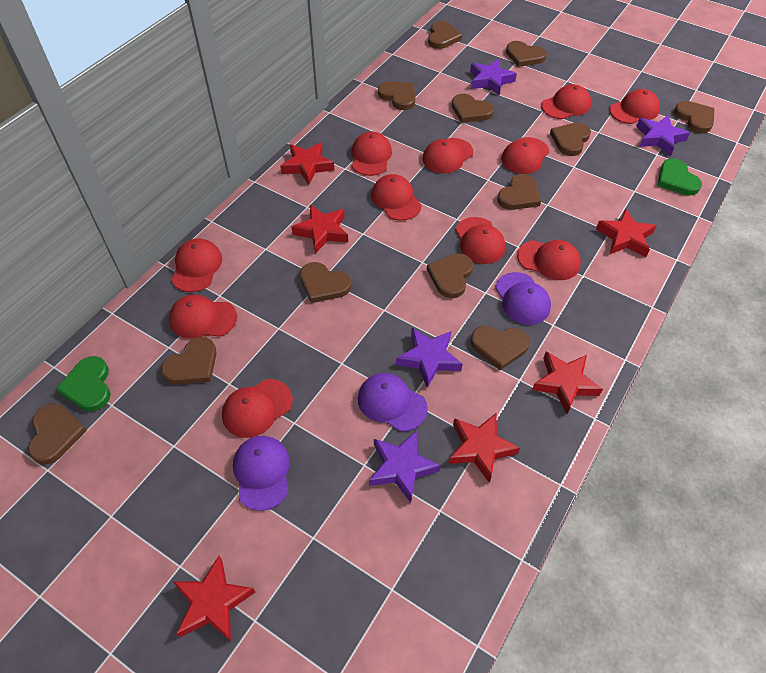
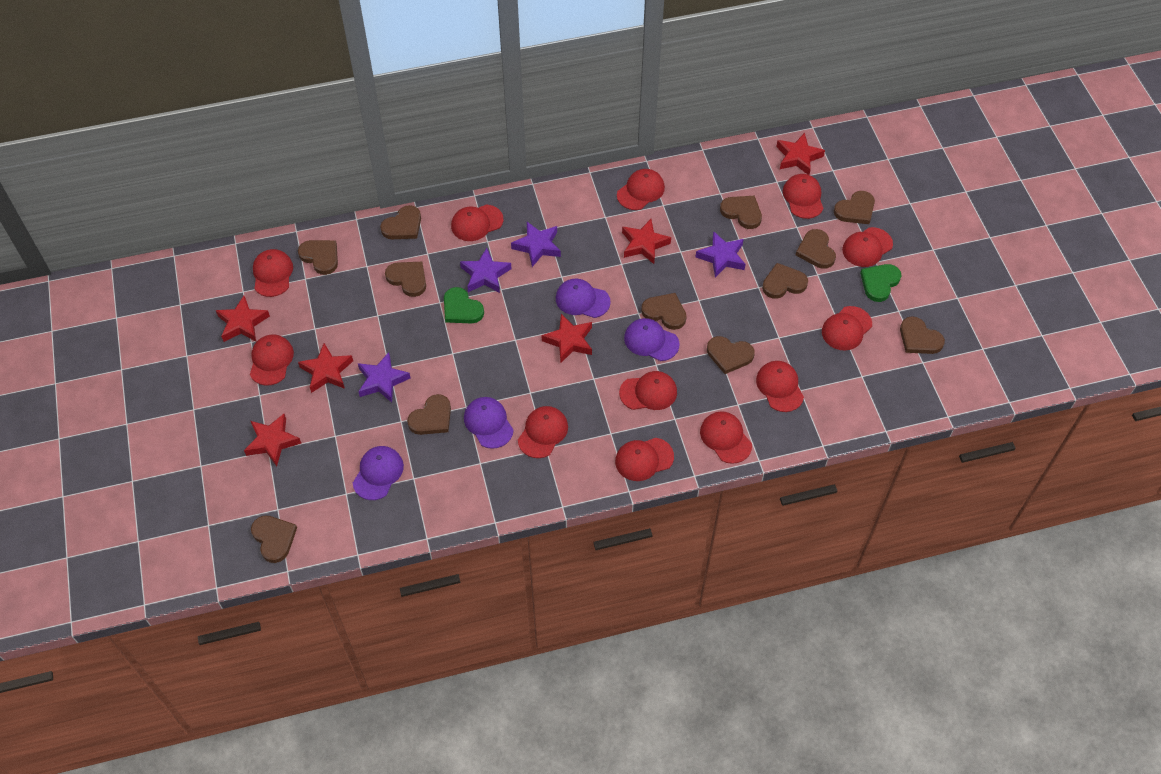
purple cap: 3 -> 4
red cap: 11 -> 12

